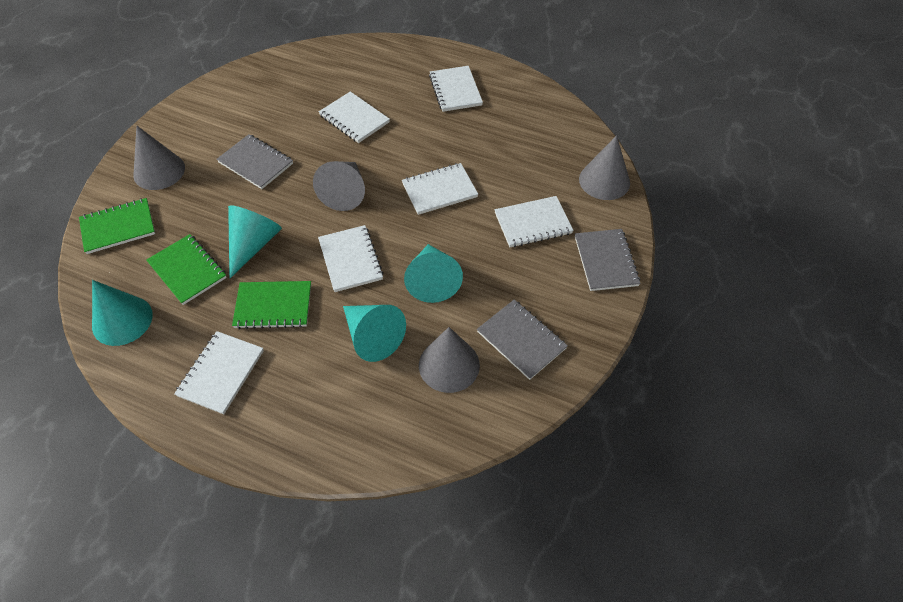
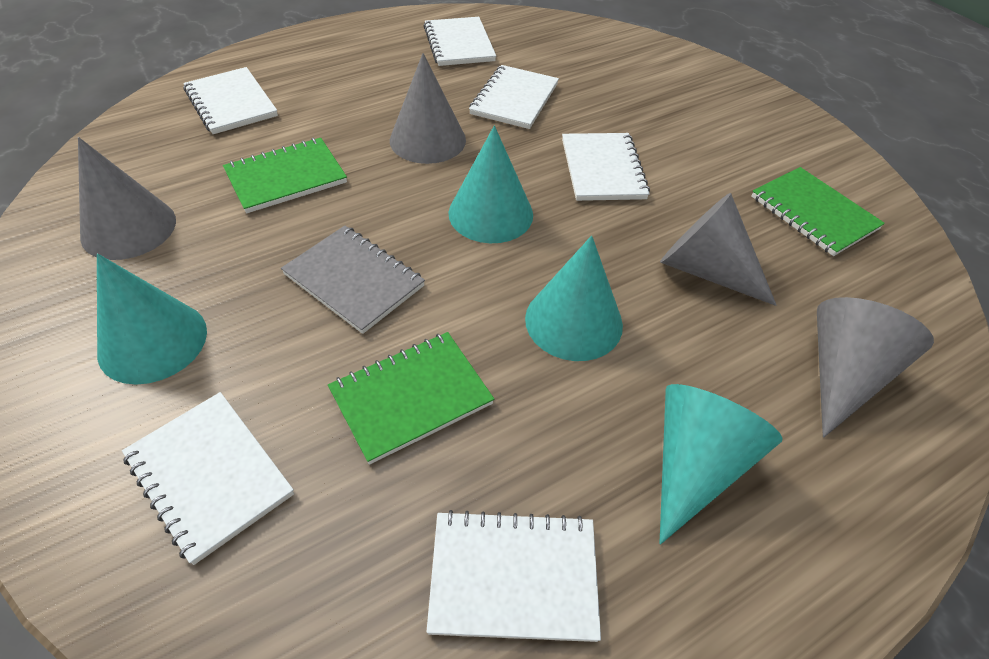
grey notebook: 3 -> 1

